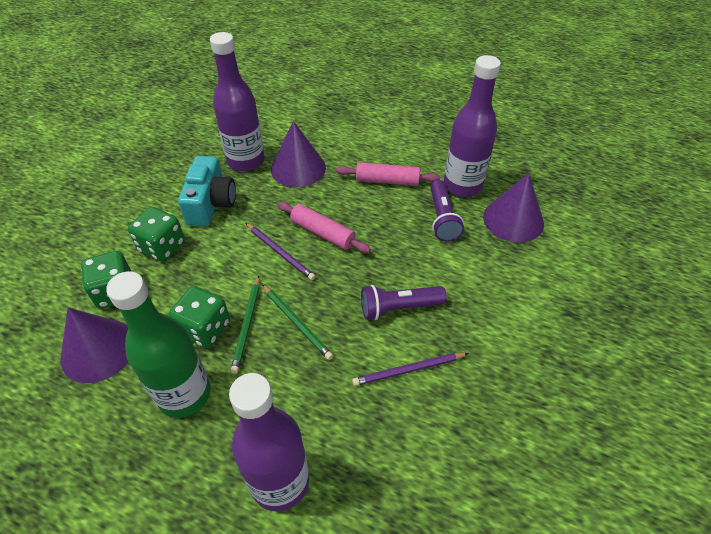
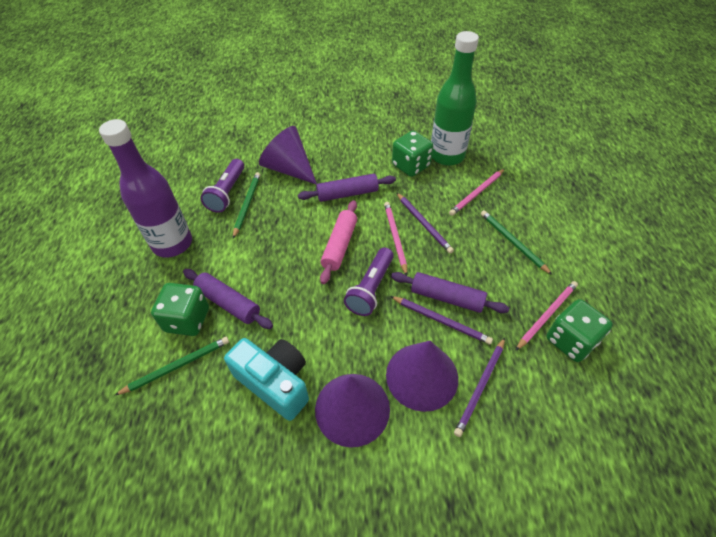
green pencil: 2 -> 3
pink pencil: 0 -> 3
pink rolling pin: 2 -> 1
purple bottle: 3 -> 1
purple pencil: 2 -> 3
purple rolling pin: 0 -> 3

